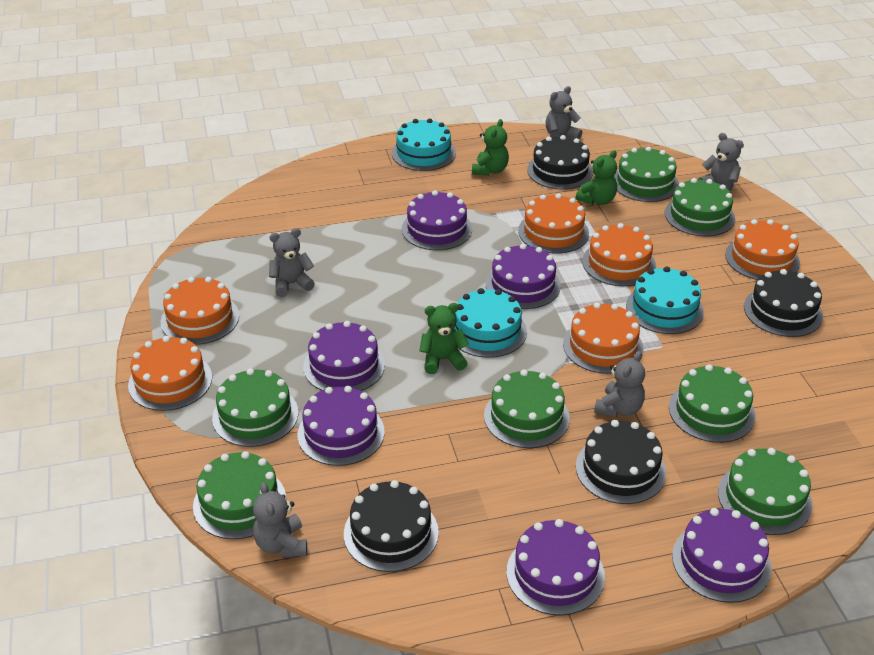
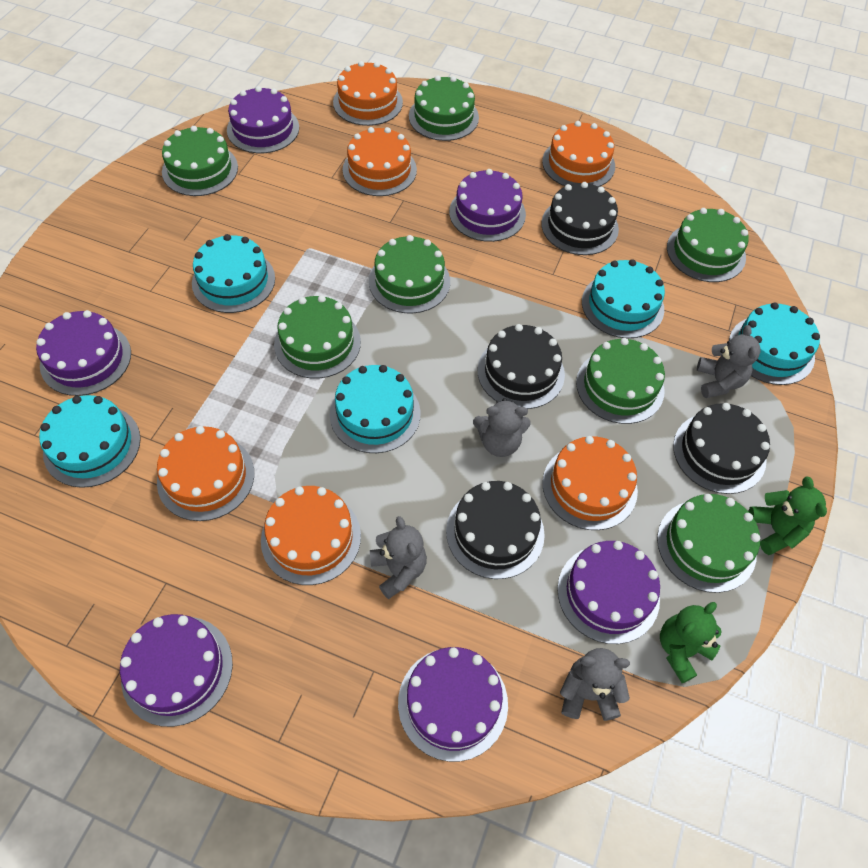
green teddy bear: 3 -> 2
grey teddy bear: 5 -> 4
turquoise cake: 3 -> 5

